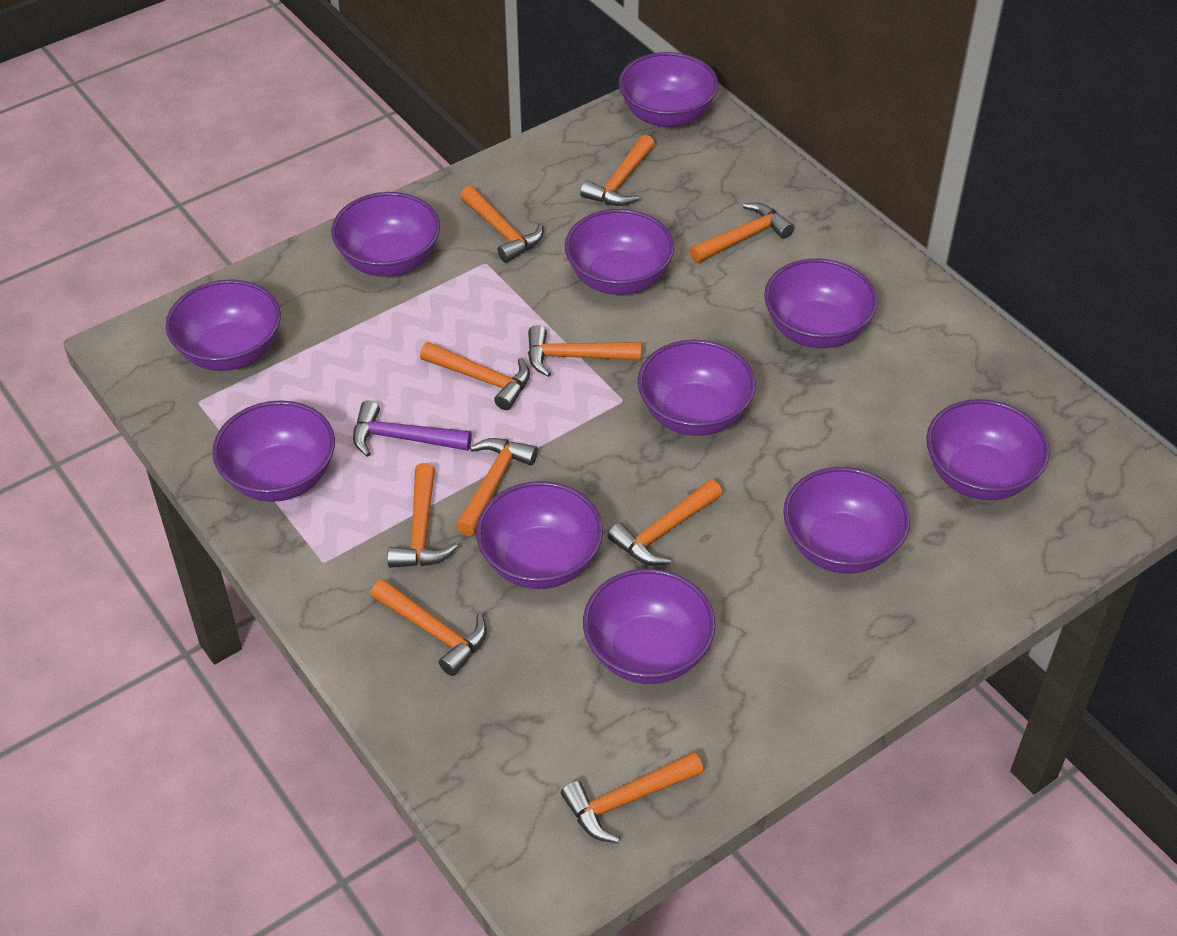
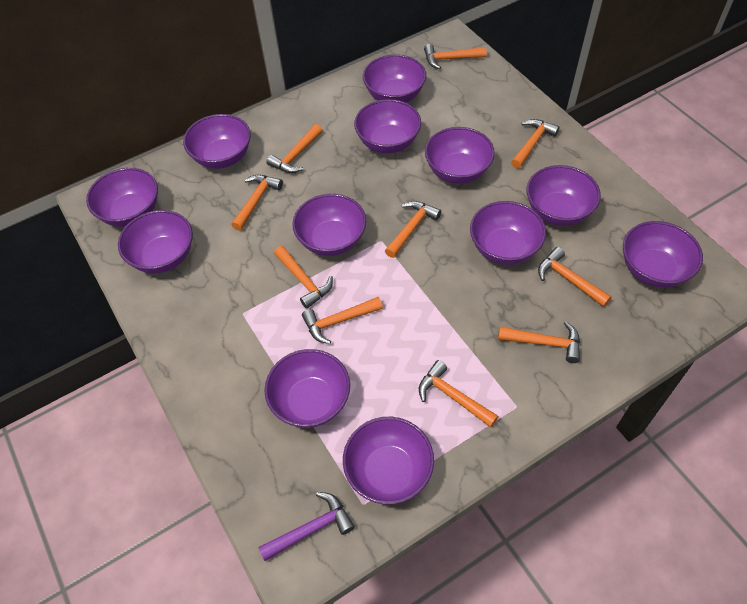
purple bowl: 11 -> 12

